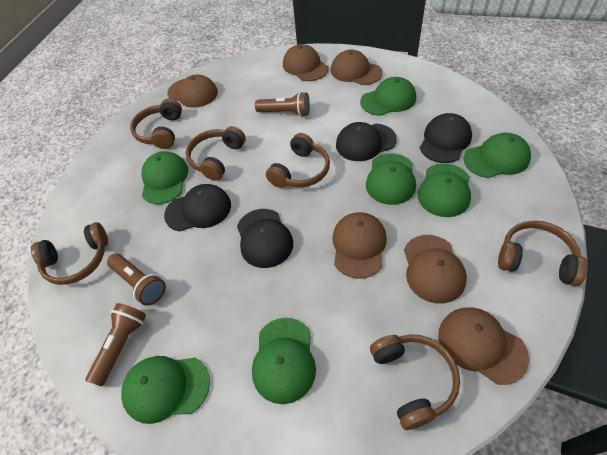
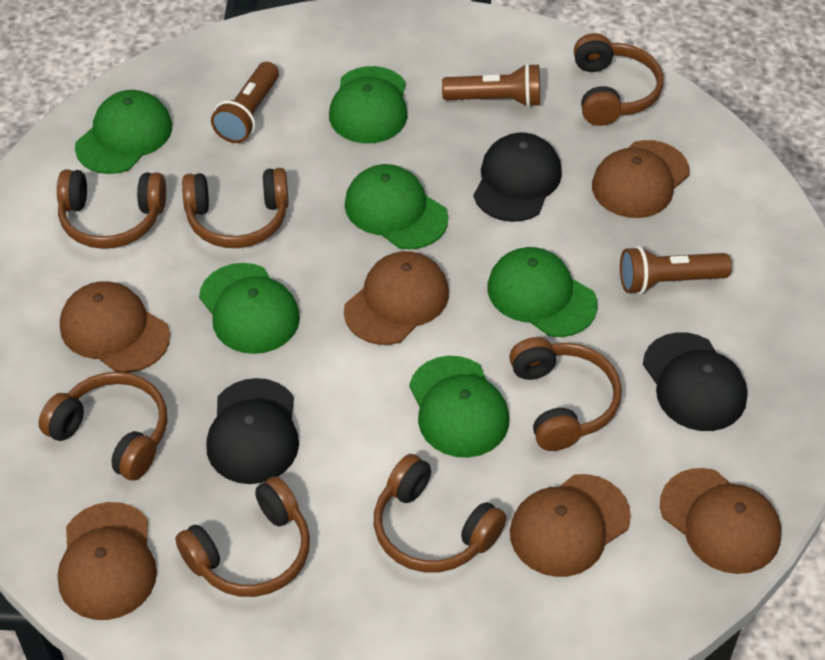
black cap: 4 -> 3
brown headphones: 6 -> 7
green cap: 7 -> 6

